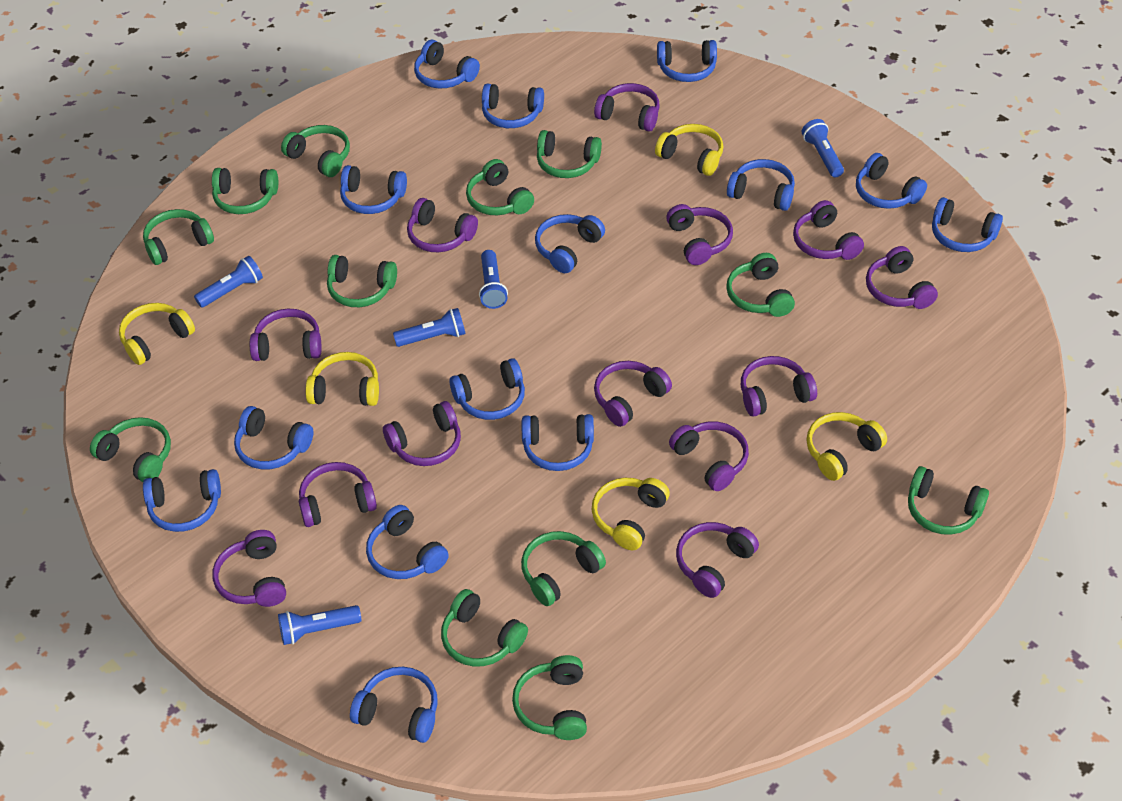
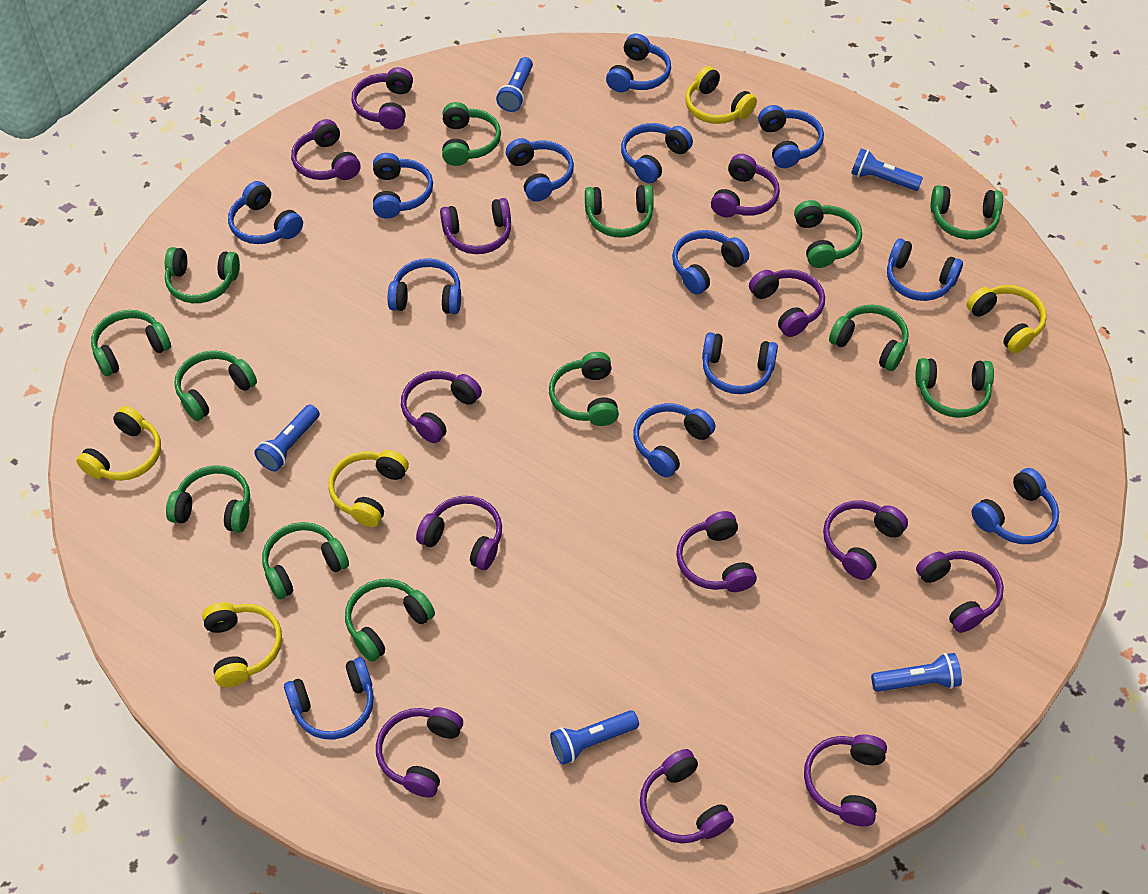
blue headphones: 14 -> 13
green headphones: 12 -> 13

